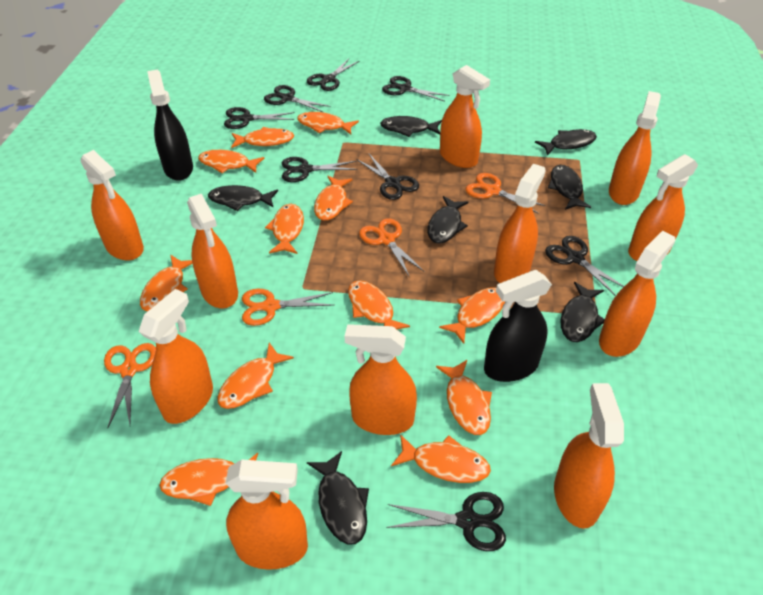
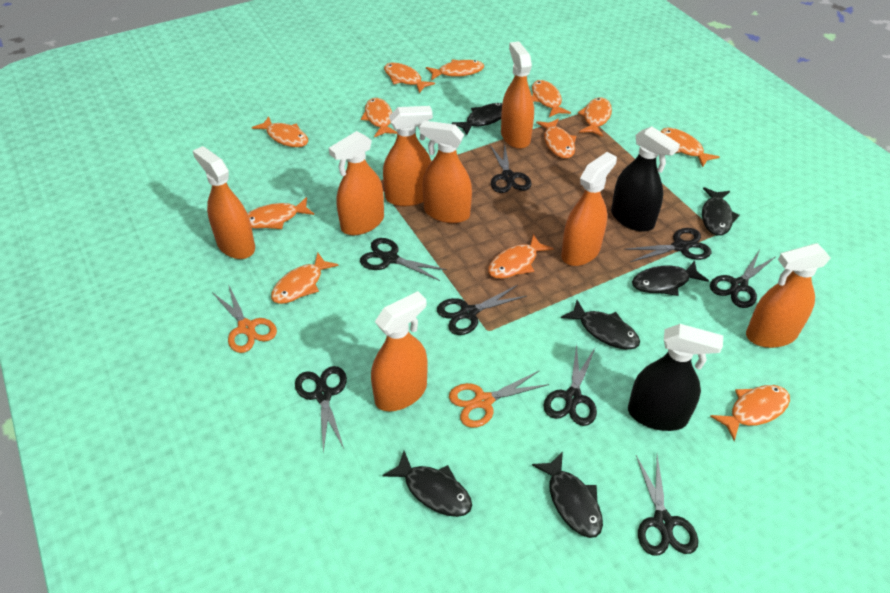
black fish: 7 -> 6
orange scissors: 4 -> 2
orange spray bottle: 11 -> 8

